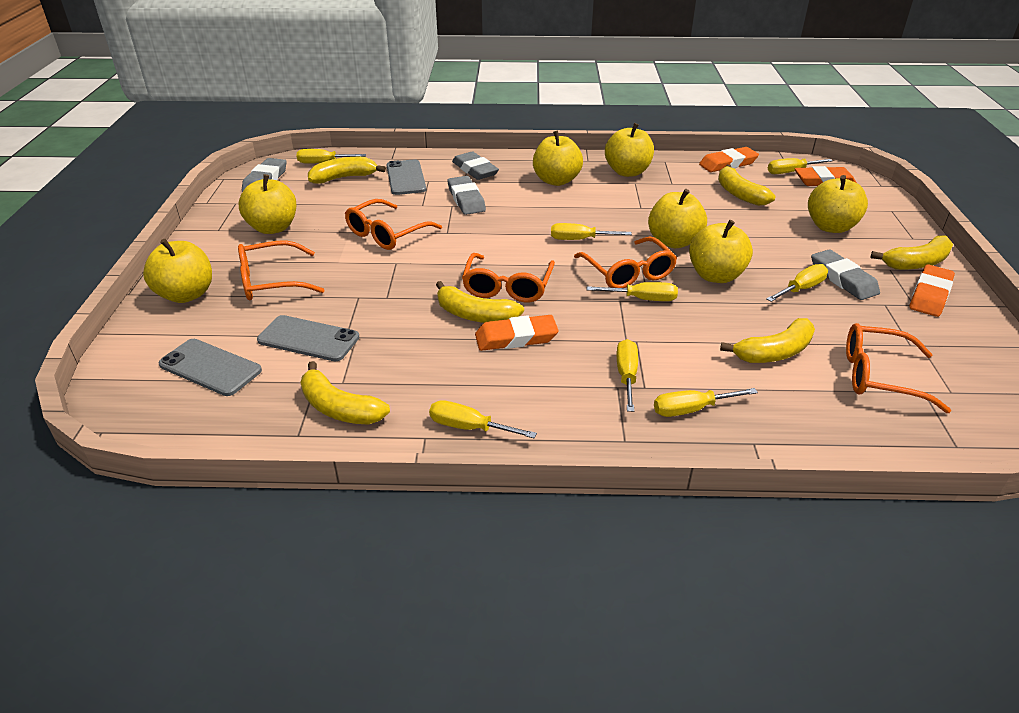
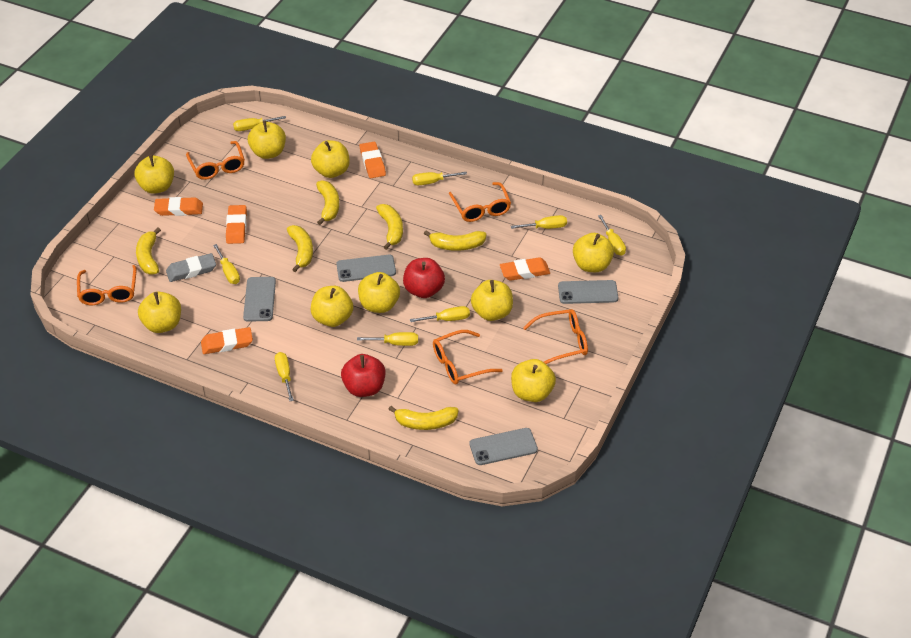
grey eraser: 4 -> 1
grey phone: 3 -> 4
orange eraser: 4 -> 5
red apple: 0 -> 2
yellow apple: 7 -> 9

